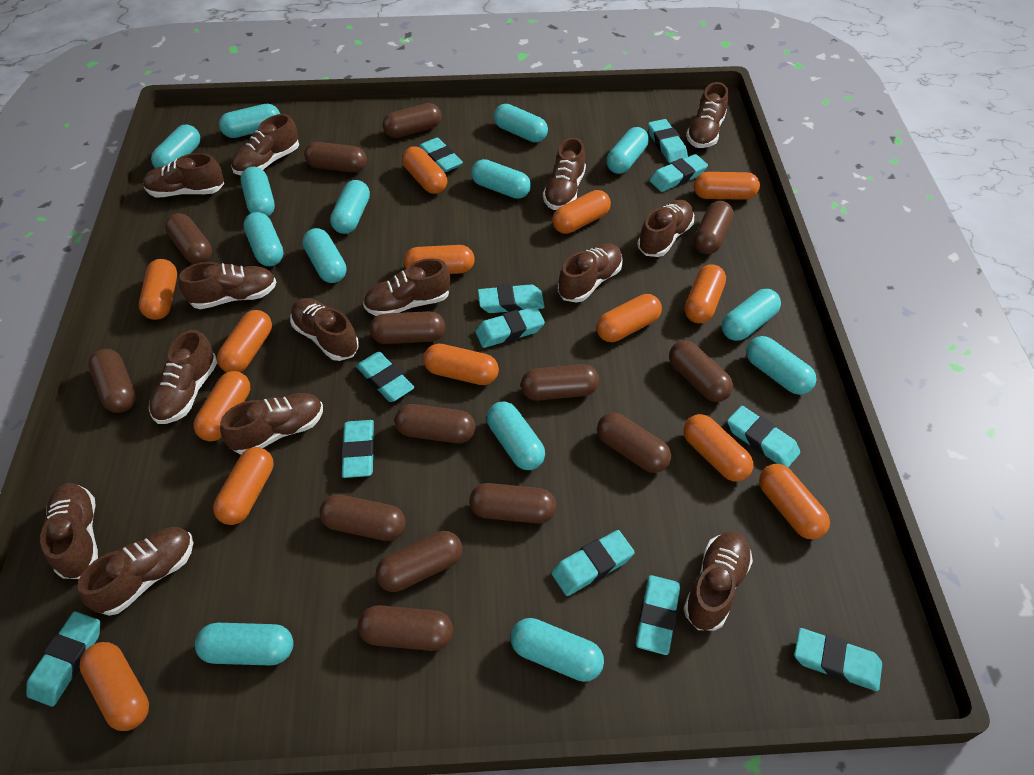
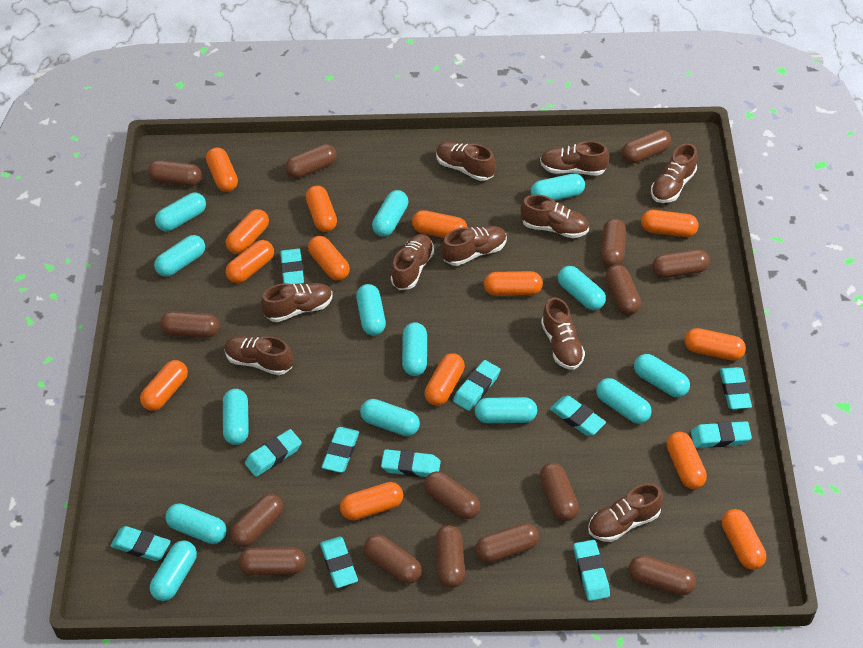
brown capsule: 14 -> 15
brown shoe: 14 -> 10
turquoise eraser: 12 -> 11

